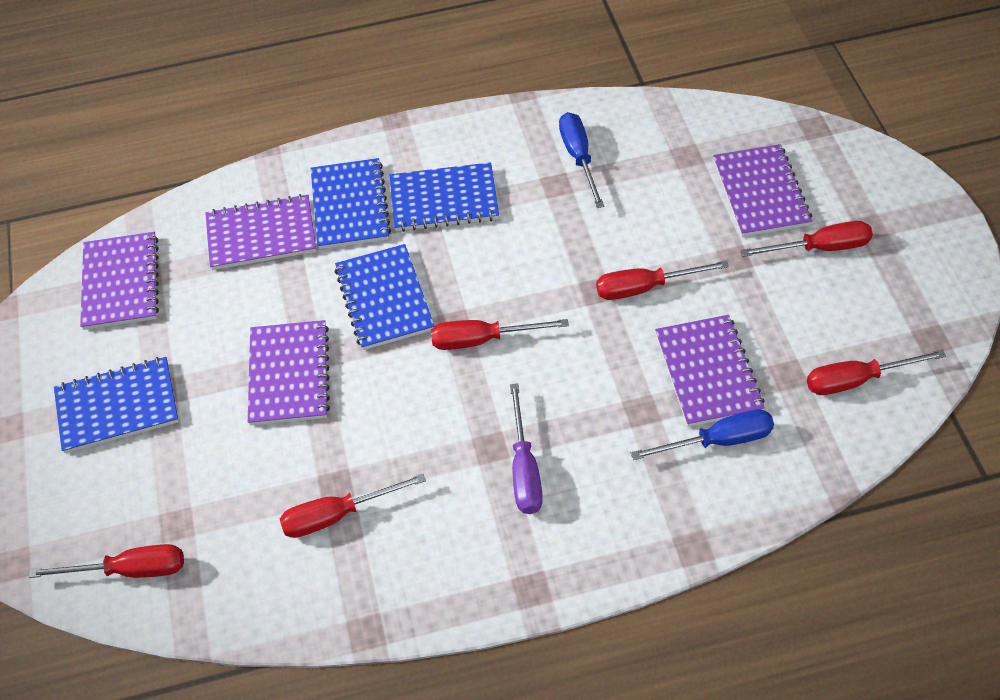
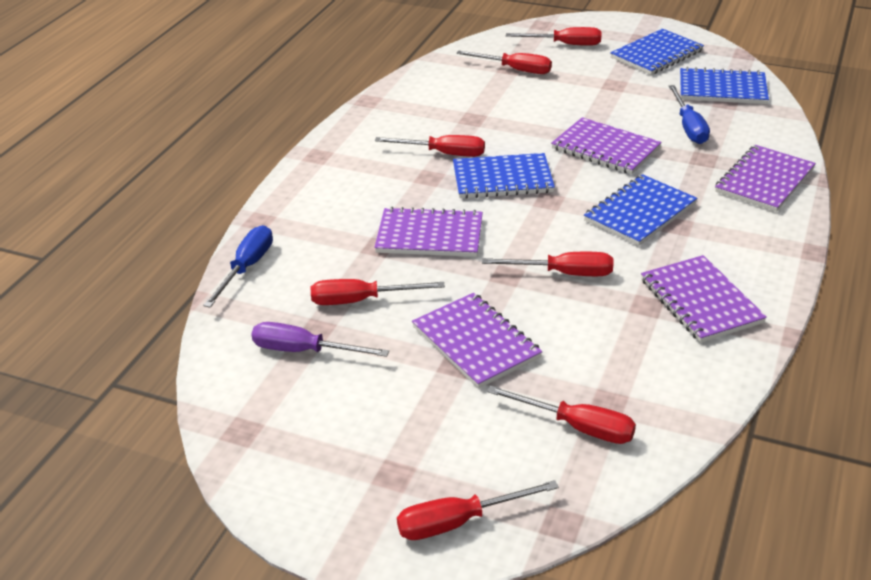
red screwdriver: 6 -> 7

